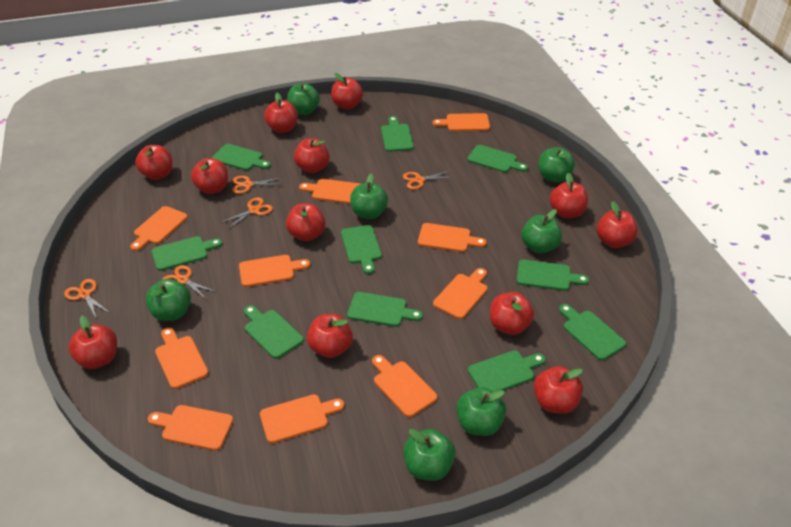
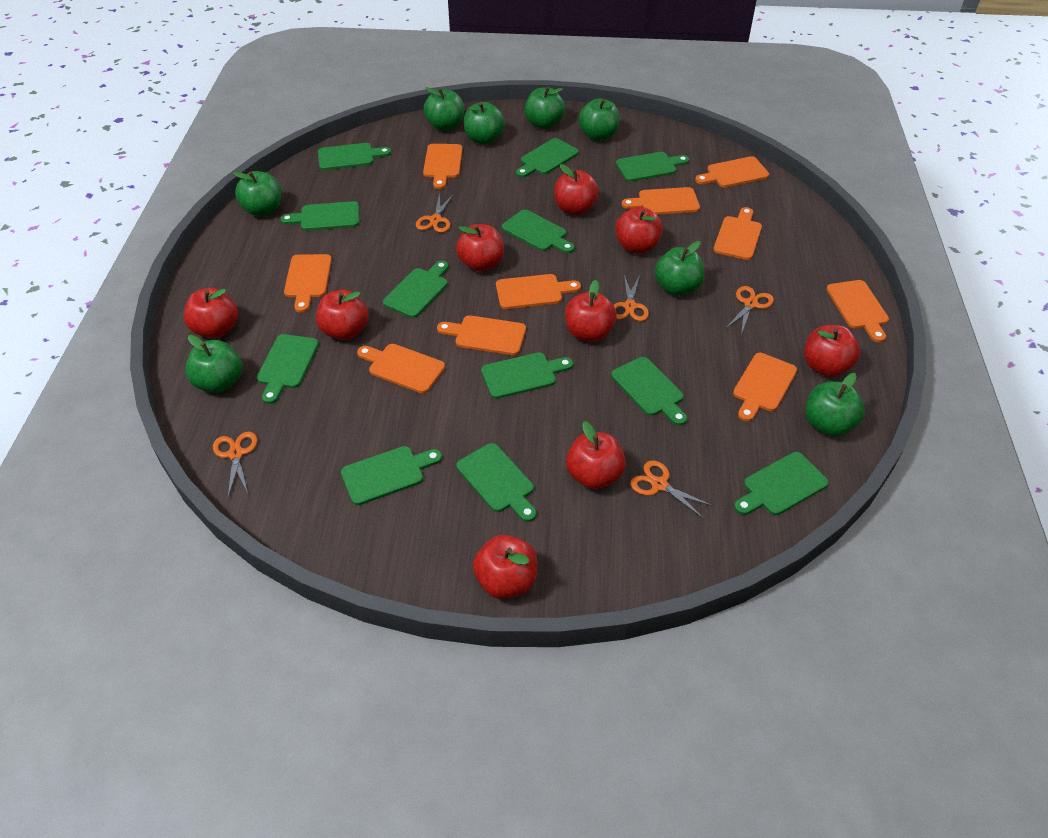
green apple: 7 -> 8
green cutting board: 10 -> 12
red apple: 12 -> 9

